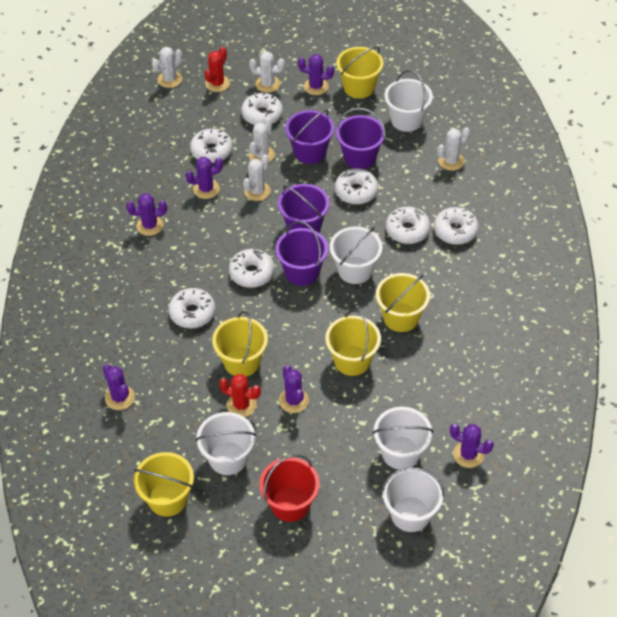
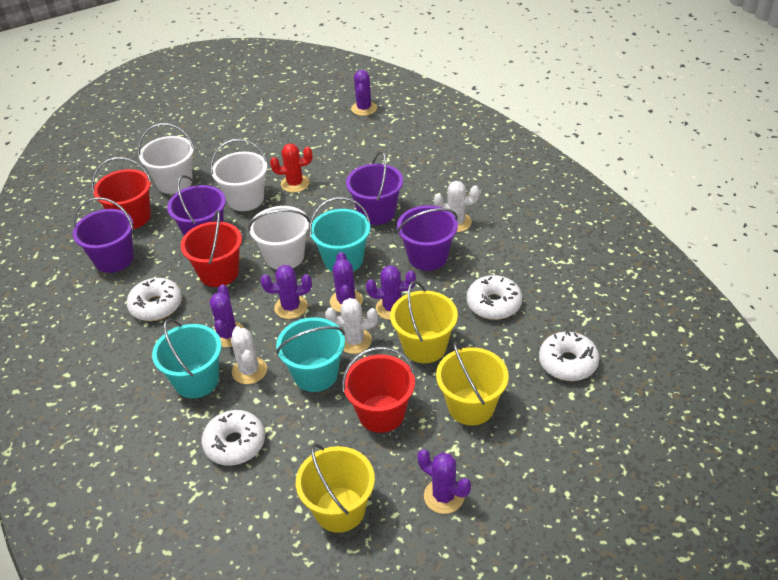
red bucket: 1 -> 3
red cactus: 2 -> 1
turquoise bucket: 0 -> 3
white bucket: 5 -> 3
white cactus: 5 -> 3
white donut: 7 -> 4
yellow bucket: 5 -> 3

